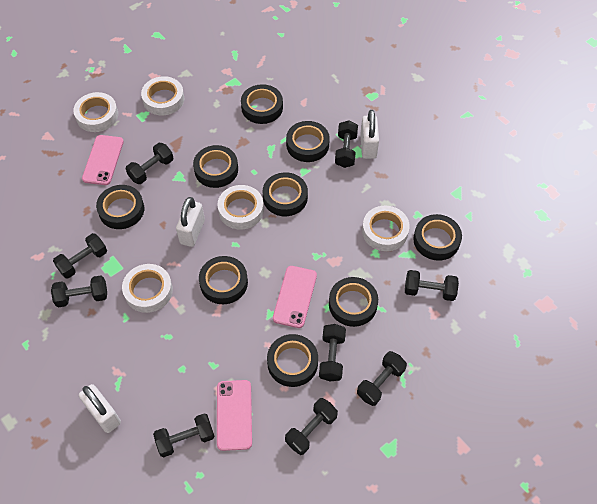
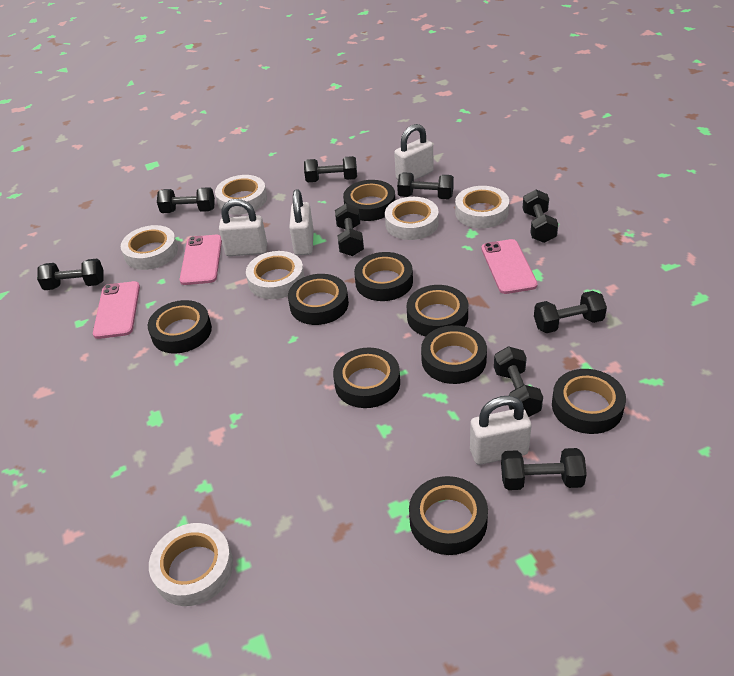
white padlock: 3 -> 4
white tape: 5 -> 6

